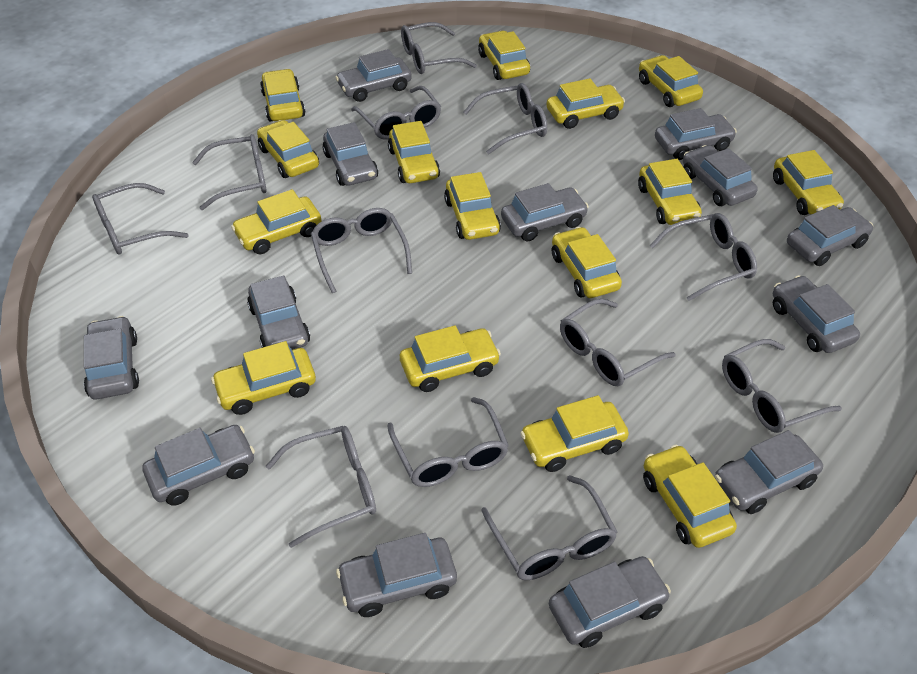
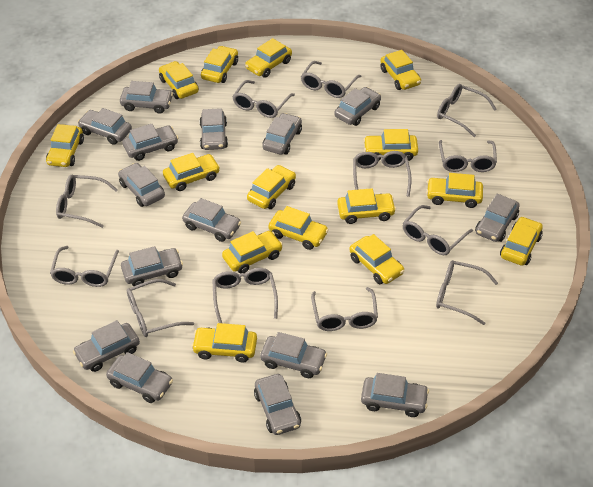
grey car: 13 -> 15

